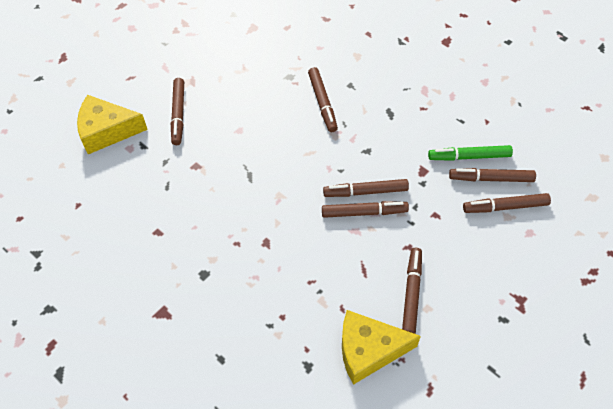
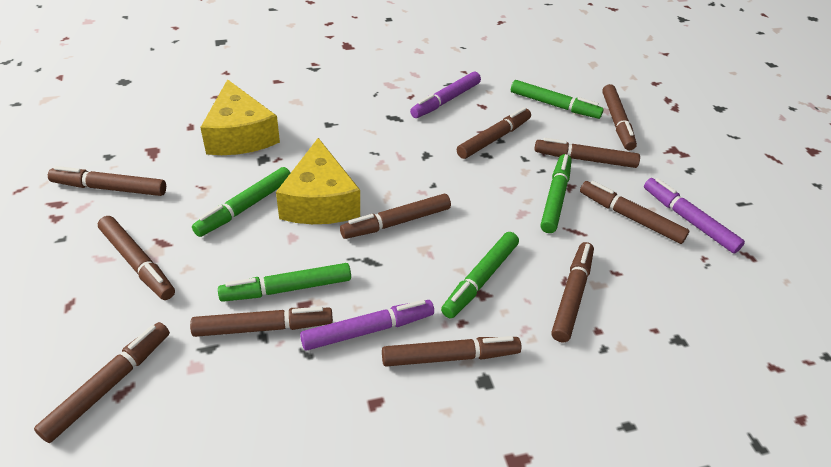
brown marker: 7 -> 11
green marker: 1 -> 5
purple marker: 0 -> 3

